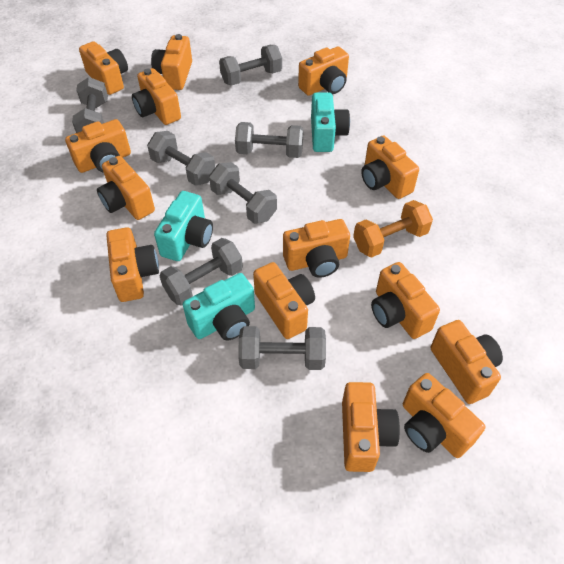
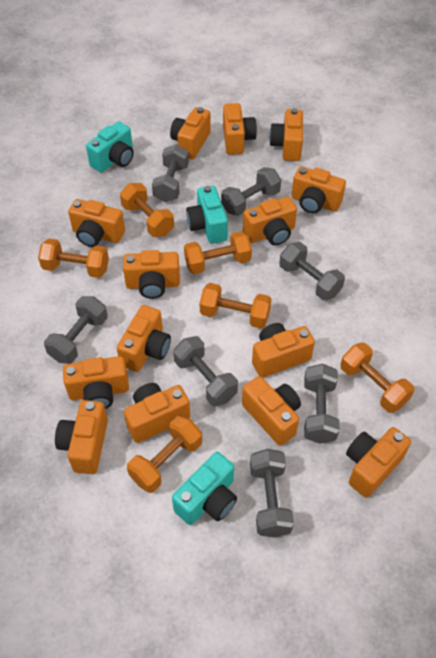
orange dumbbell: 1 -> 6

